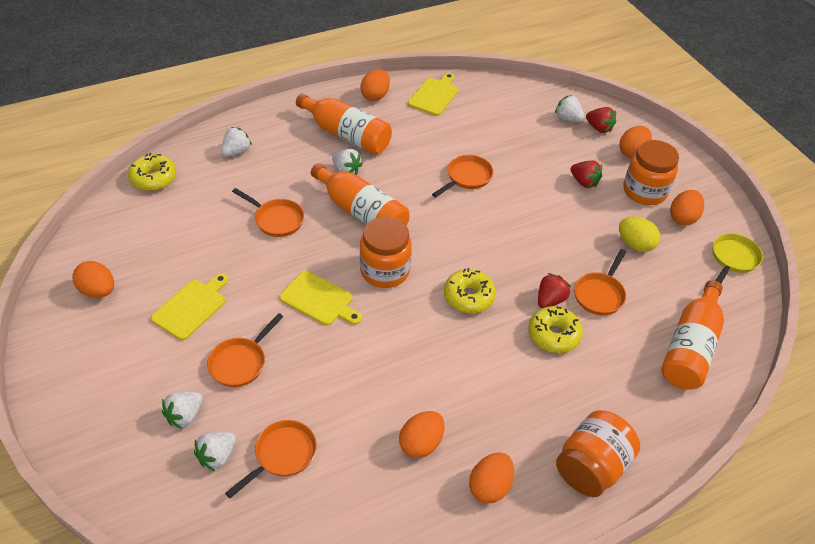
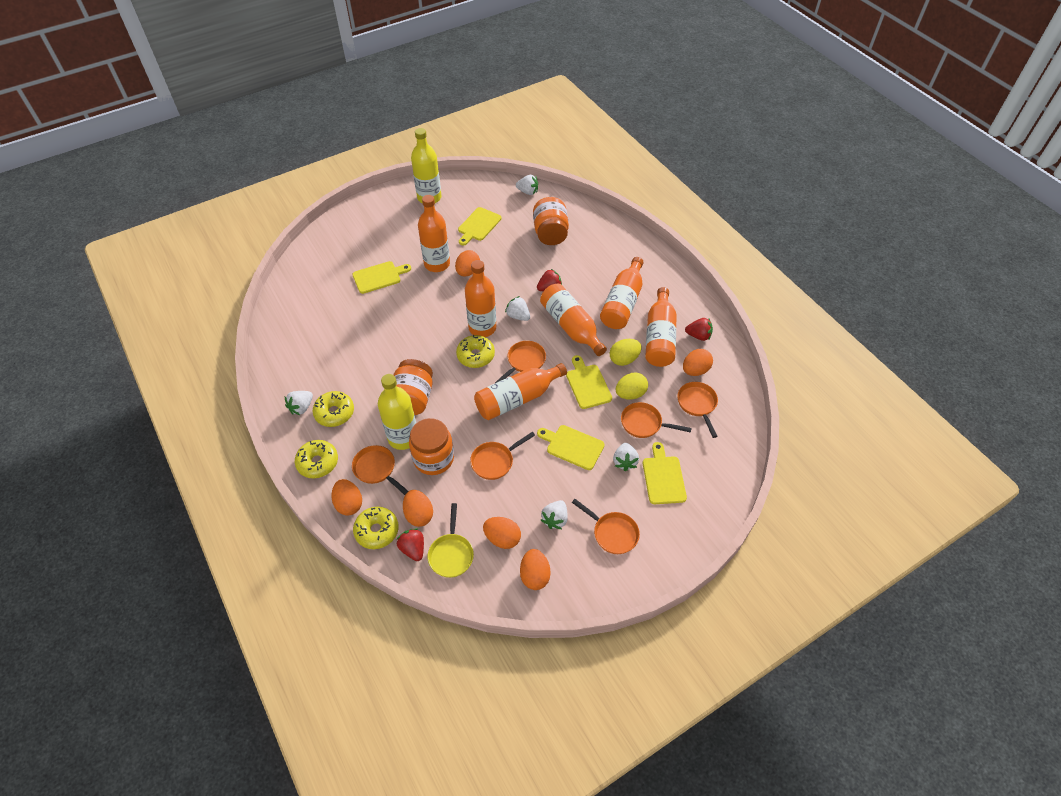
orange bottle: 3 -> 6
orange pan: 5 -> 6
yellow bottle: 0 -> 2
yellow cutting board: 3 -> 5
yellow donut: 3 -> 4
yellow egg: 1 -> 2

